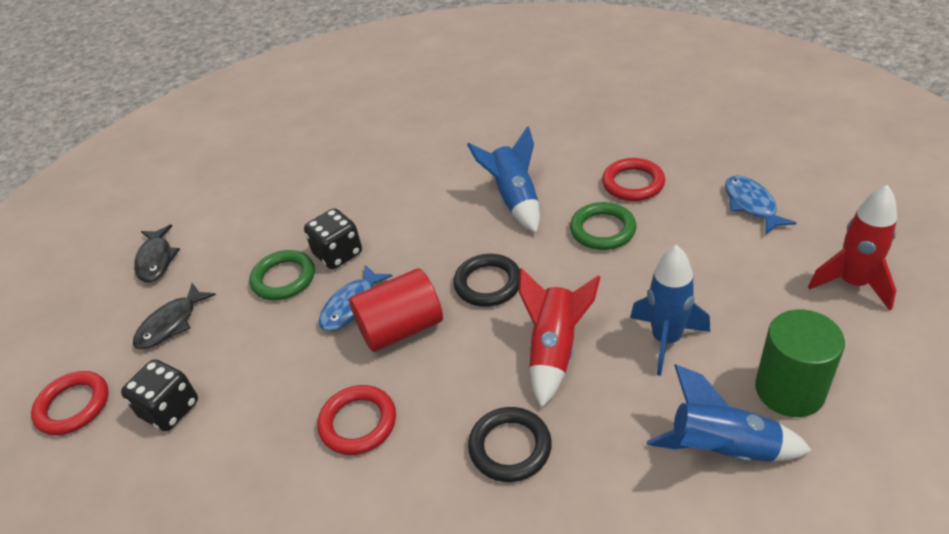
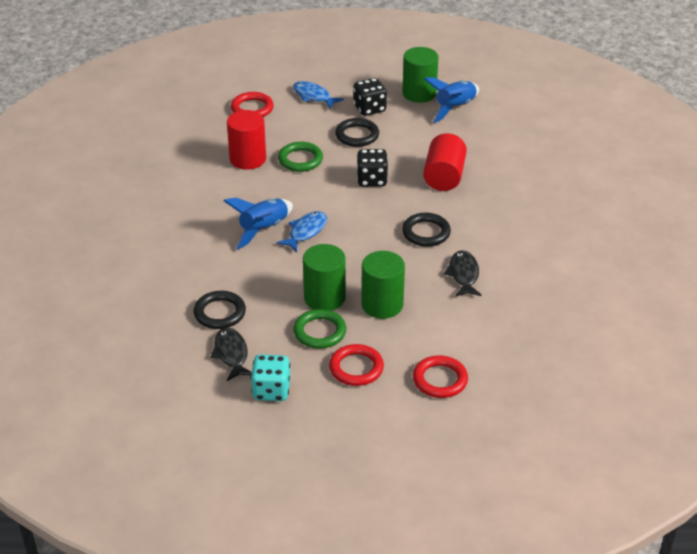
black ring: 2 -> 3
blue rocket: 3 -> 2
green cylinder: 1 -> 3
red cylinder: 1 -> 2
red rocket: 2 -> 0
turquoise dice: 0 -> 1

